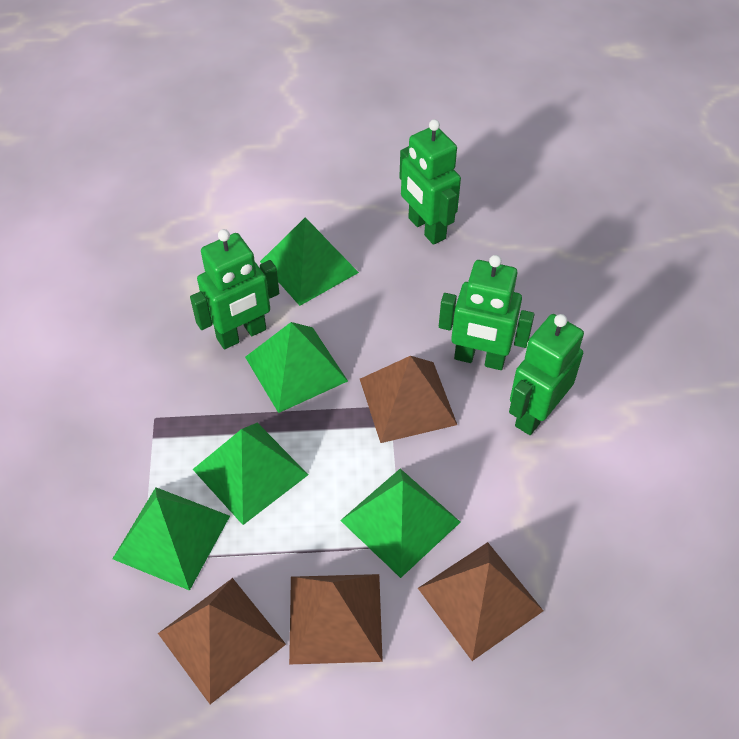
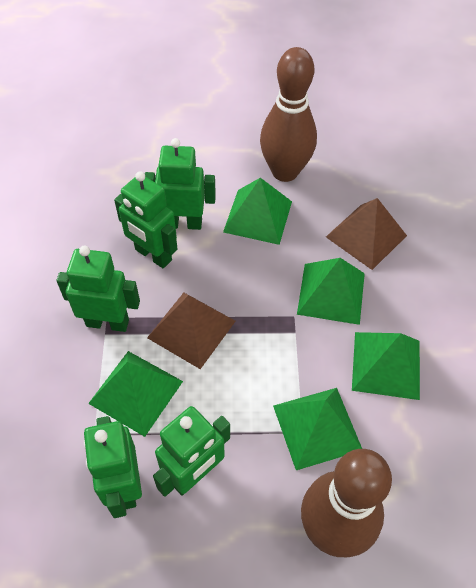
brown bowling pin: 0 -> 2
brown pyramid: 4 -> 2
green robot: 4 -> 5

